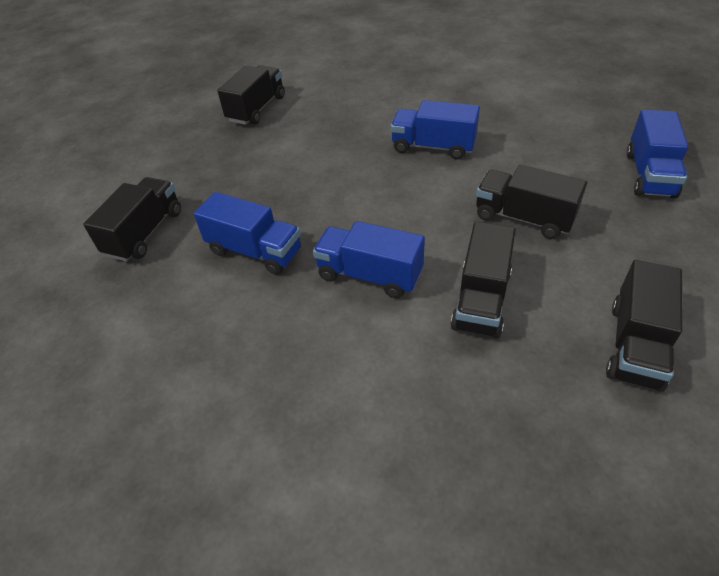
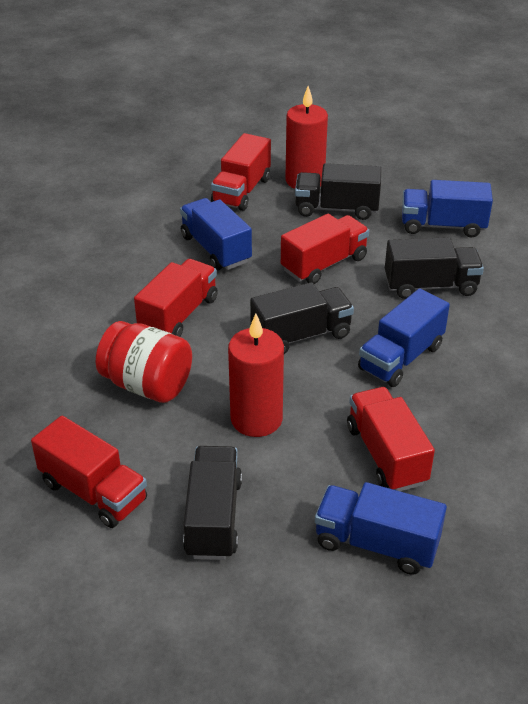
black truck: 5 -> 4
red candle: 0 -> 2
red jar: 0 -> 1
red truck: 0 -> 5

